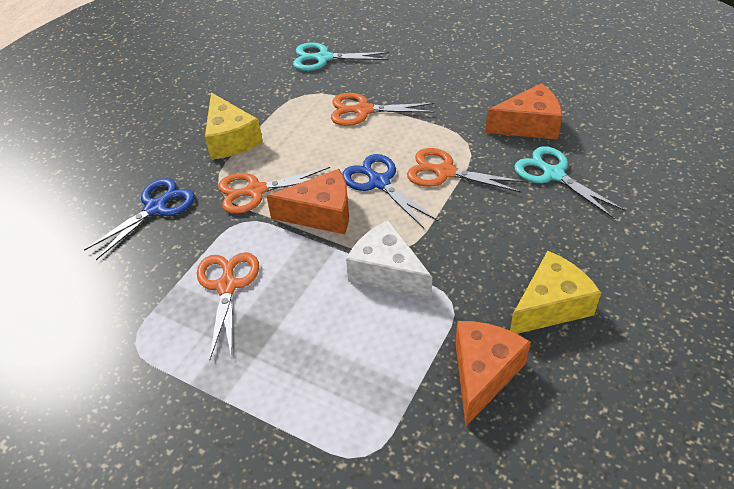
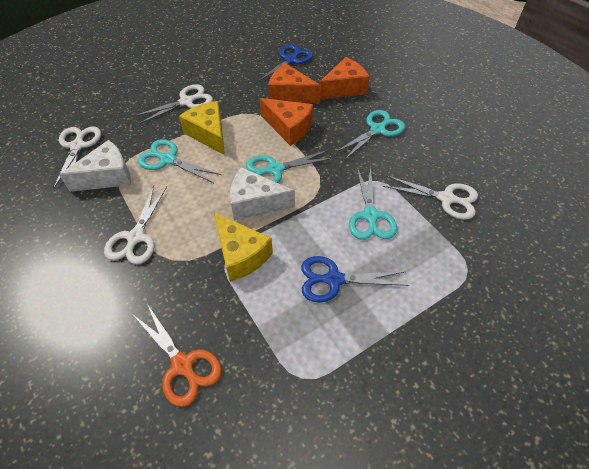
orange scissors: 4 -> 1
turquoise scissors: 2 -> 4
white cheese: 1 -> 2
white scissors: 0 -> 4

